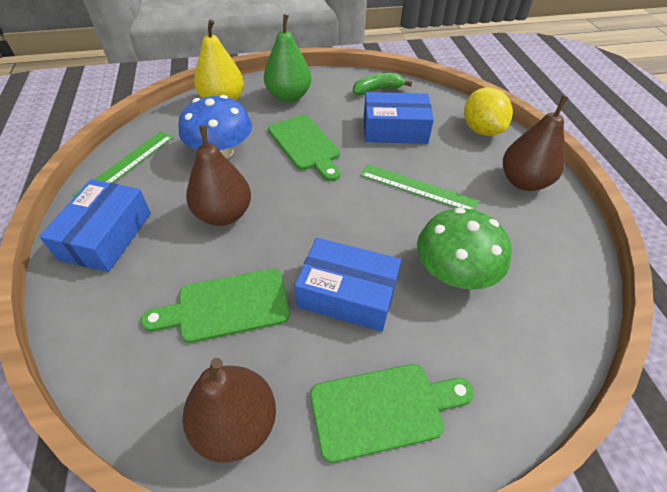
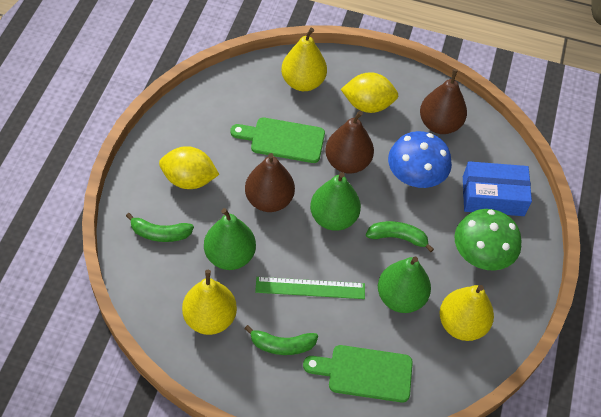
blue box: 3 -> 1
green banana: 1 -> 3
green cutting board: 3 -> 2
green pear: 1 -> 3
green ruler: 2 -> 1
yellow lemon: 1 -> 2
yellow pear: 1 -> 3

